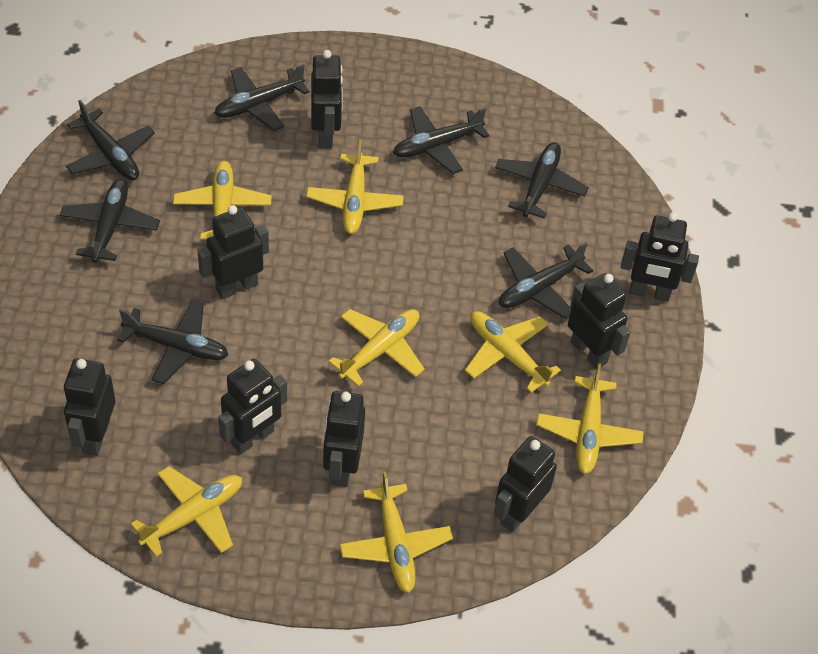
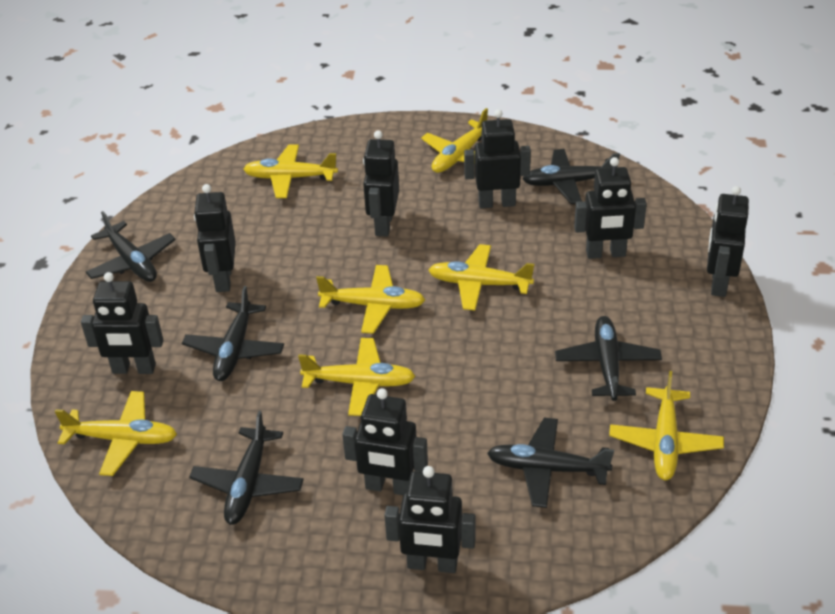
black plane: 7 -> 6

